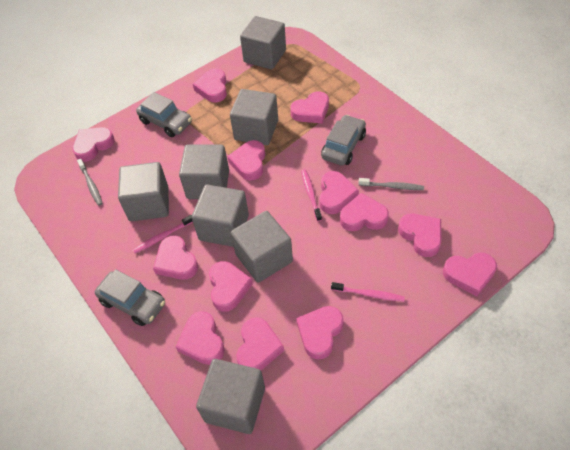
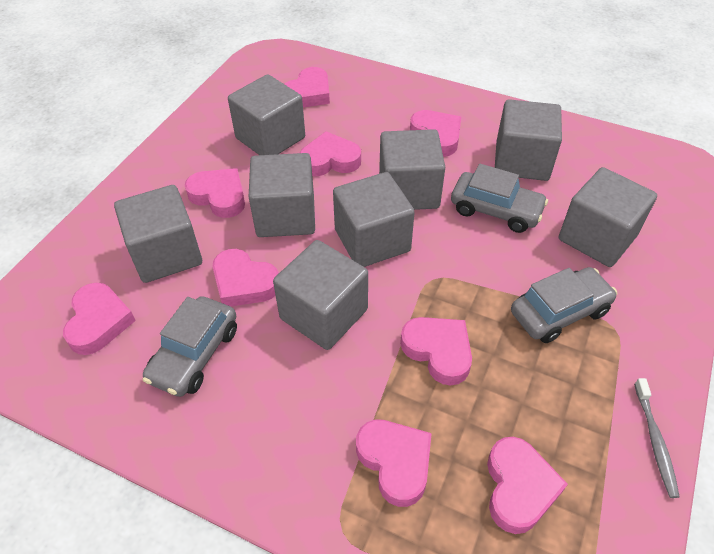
grey cube: 7 -> 8
grey toothbrush: 2 -> 1
pink heart: 13 -> 9
pink toothbrush: 3 -> 0

